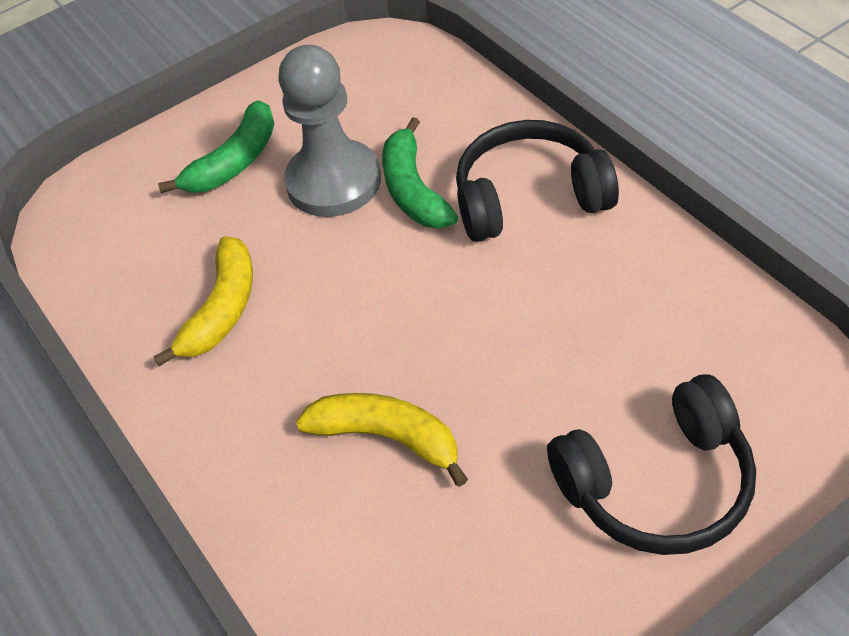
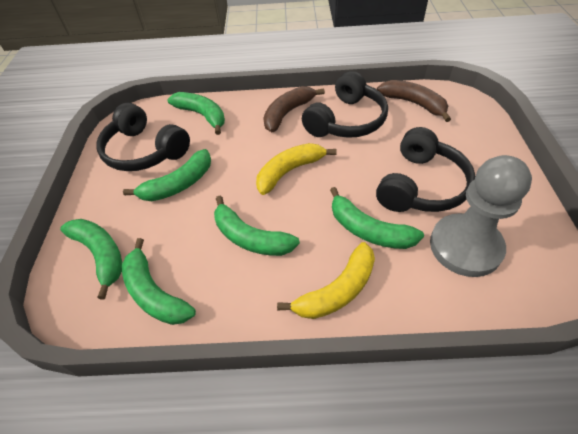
black headphones: 2 -> 3
brown banana: 0 -> 2
green banana: 2 -> 6

